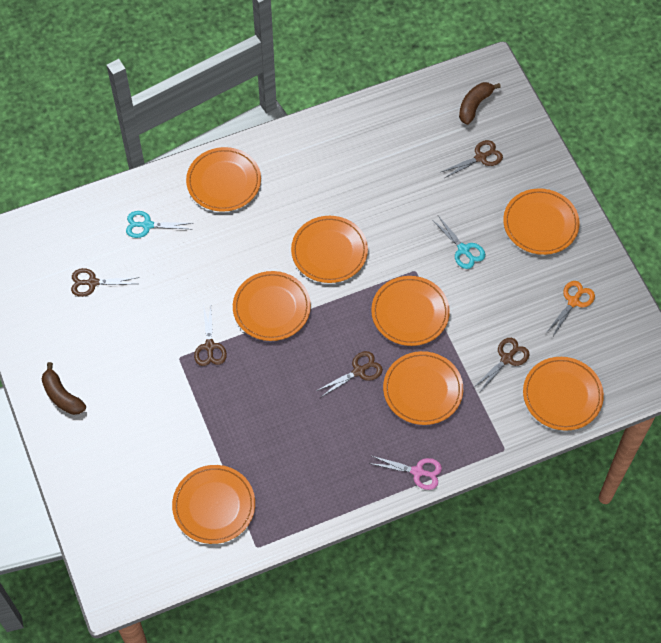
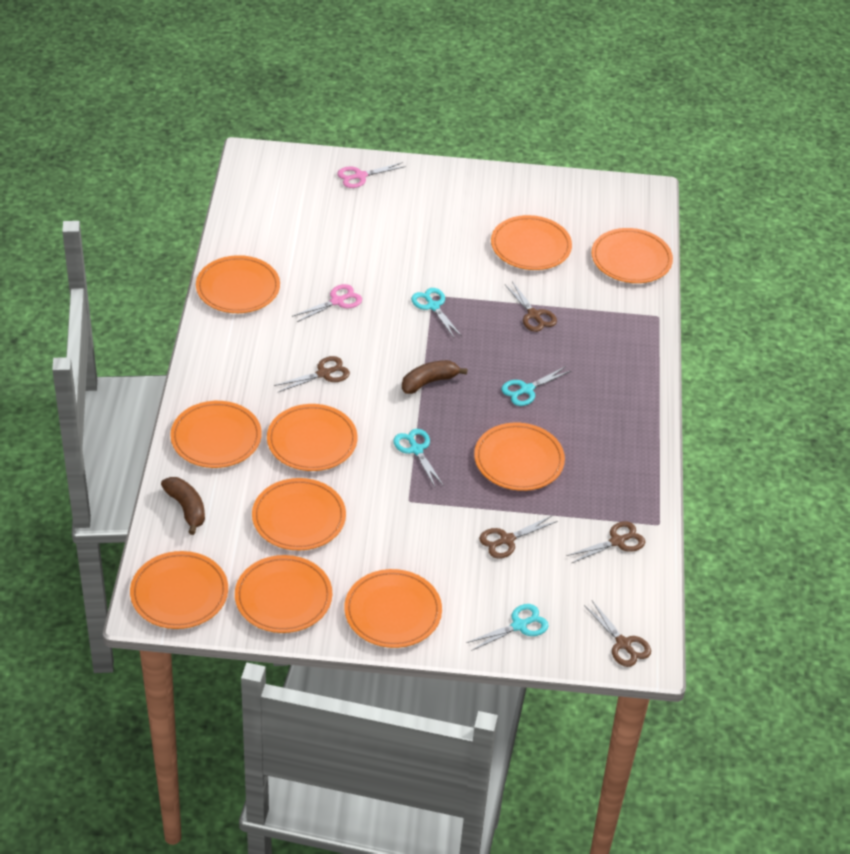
orange plate: 8 -> 10
orange scissors: 1 -> 0
pink scissors: 1 -> 2
turquoise scissors: 2 -> 4

